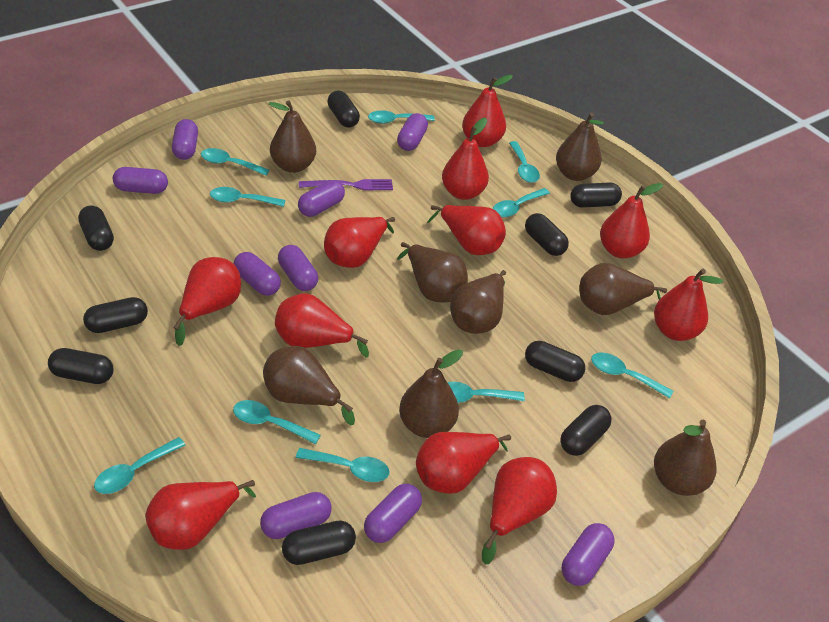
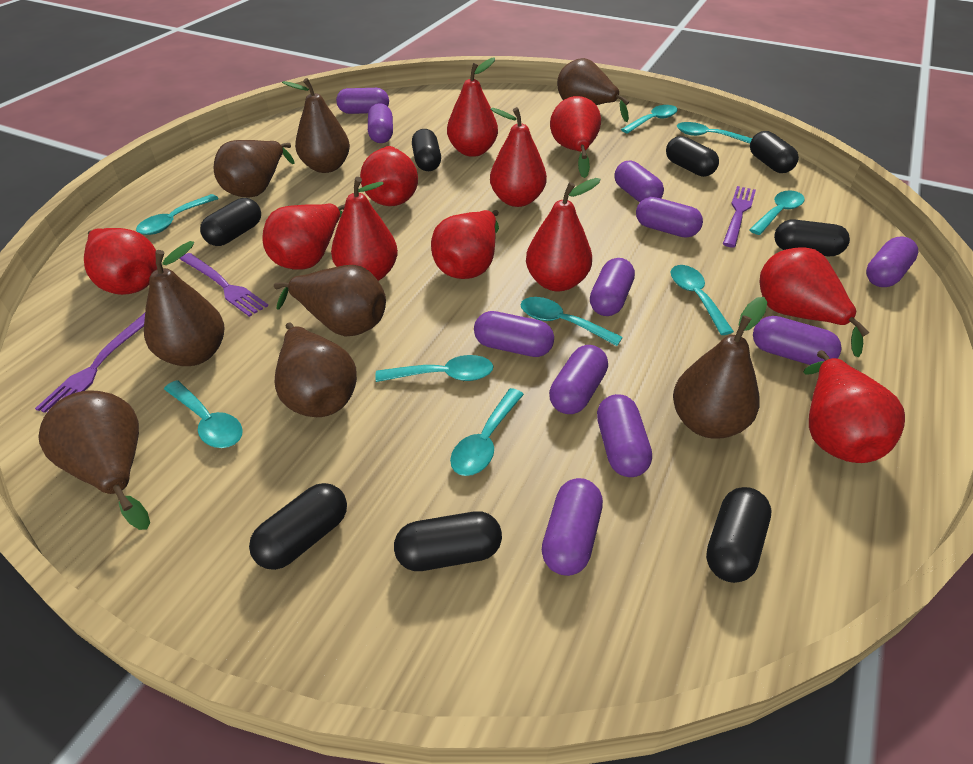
black capsule: 9 -> 8
purple capsule: 9 -> 11
purple fork: 1 -> 3
turquoise spoon: 10 -> 9

